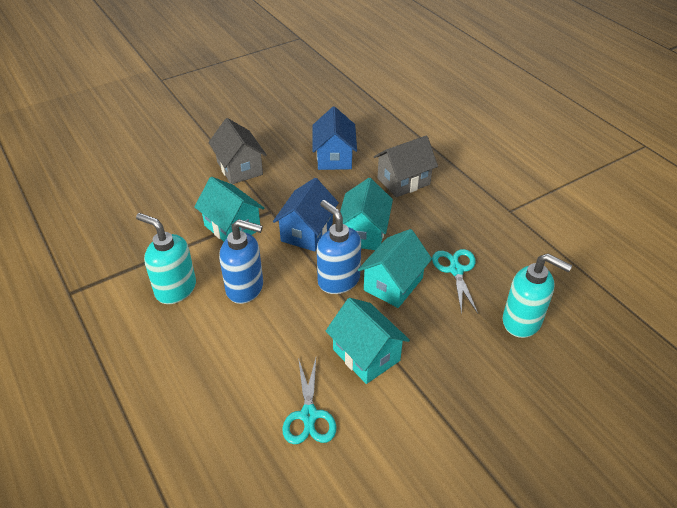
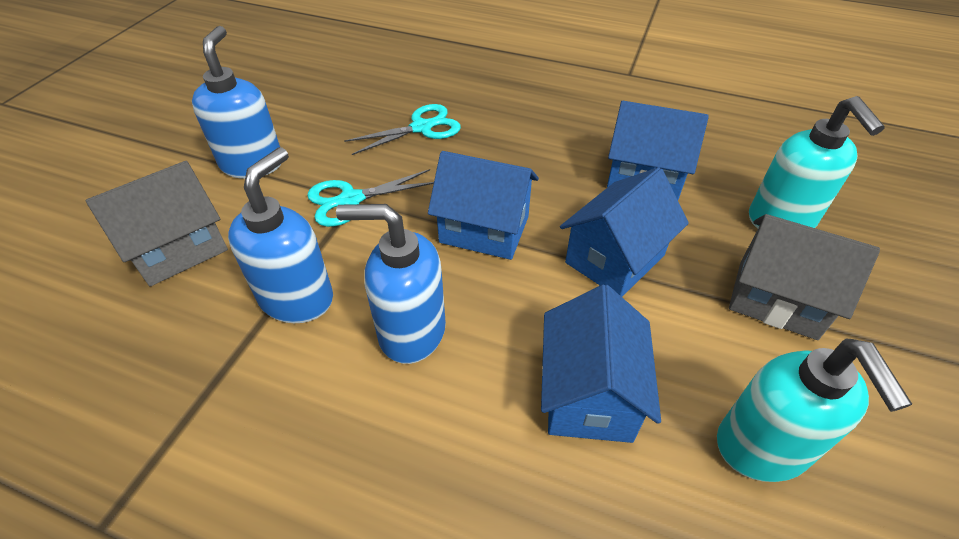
blue house: 2 -> 4
blue soap dispenser: 2 -> 3
turquoise house: 4 -> 0

